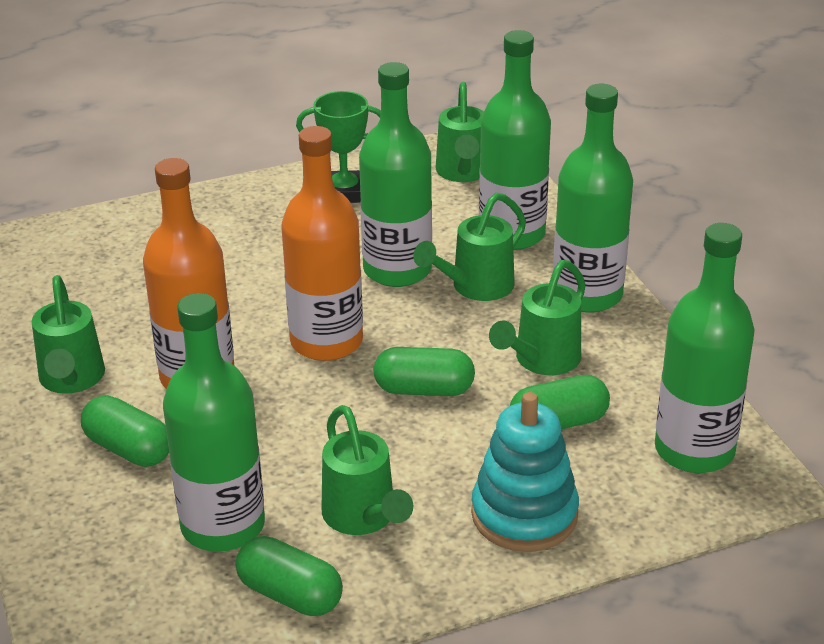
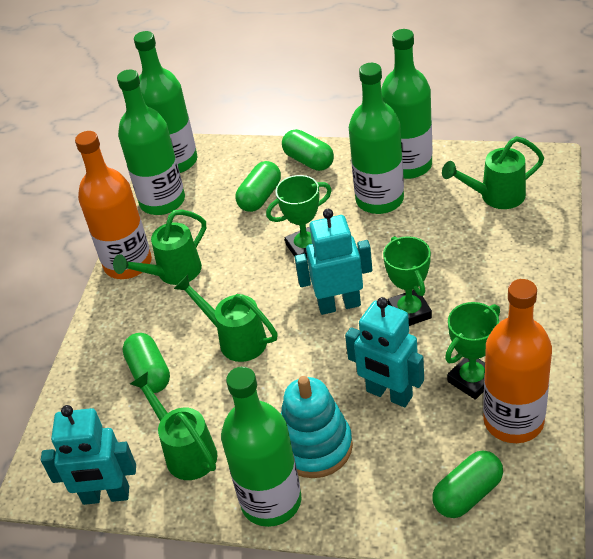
green trophy: 1 -> 3
green watering can: 5 -> 4
turquoise robot: 0 -> 3

